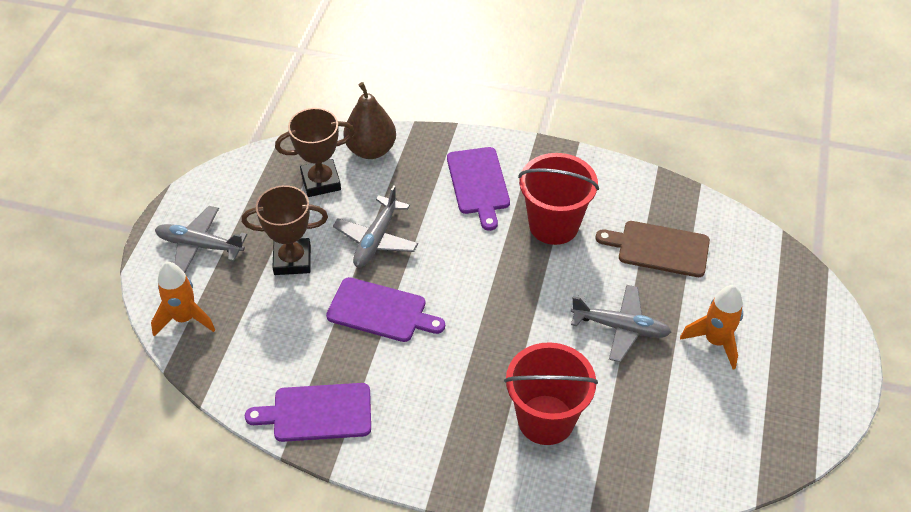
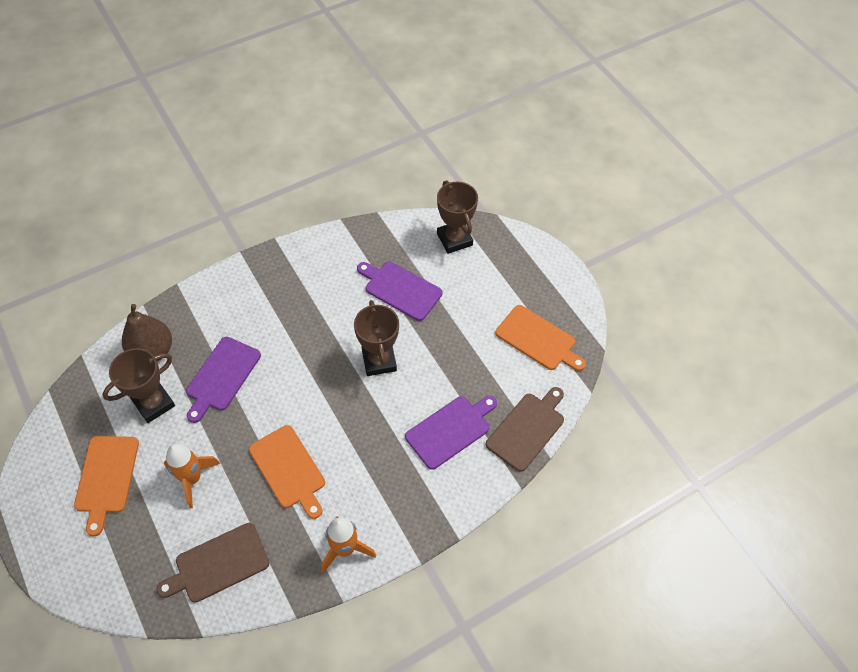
brown cutting board: 1 -> 2
brown trophy: 2 -> 3
grey plane: 3 -> 0
orange cutting board: 0 -> 3
red bucket: 2 -> 0

